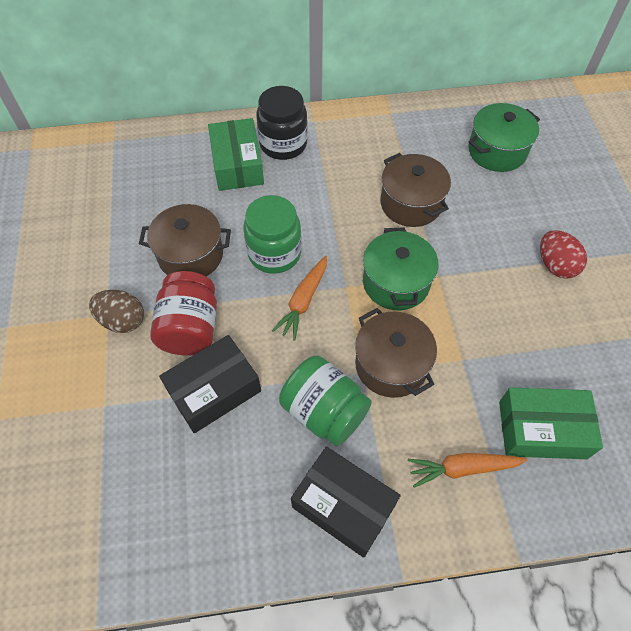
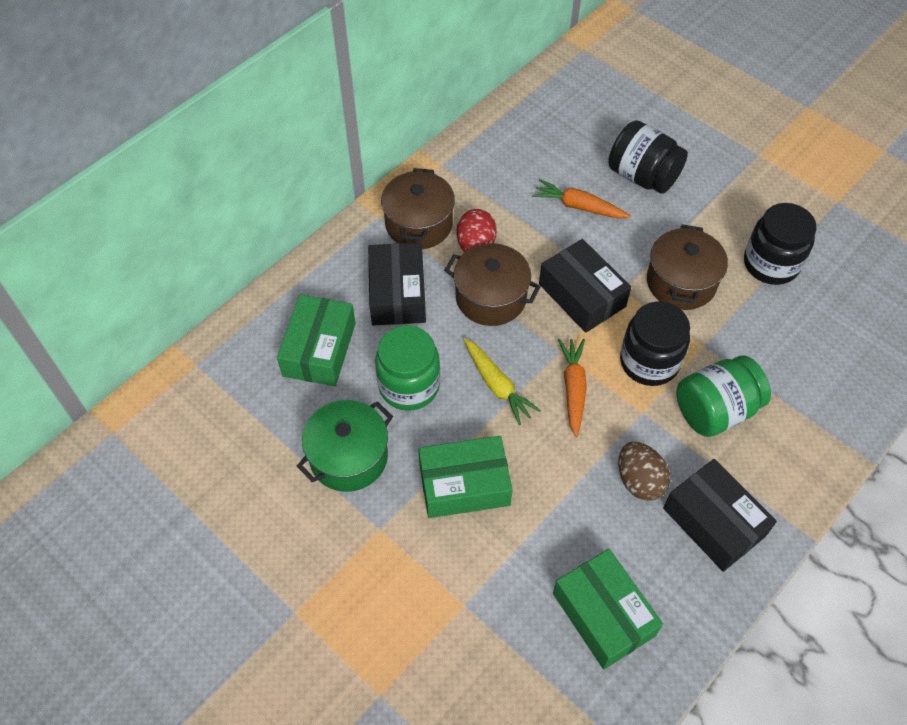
black box: 2 -> 3
black jar: 1 -> 3
green box: 2 -> 3
green pot: 2 -> 1
red jar: 1 -> 0
yellow carrot: 0 -> 1

